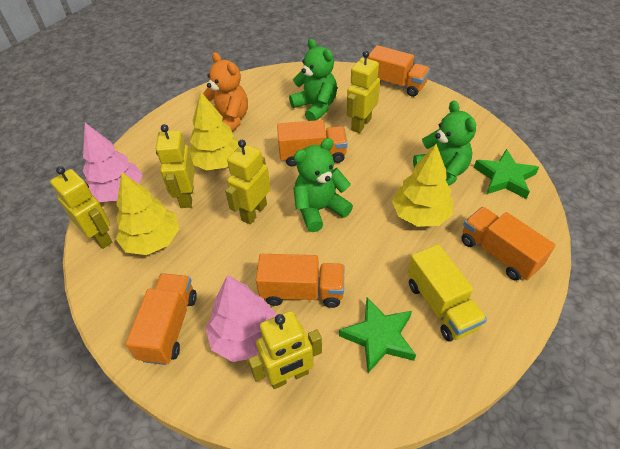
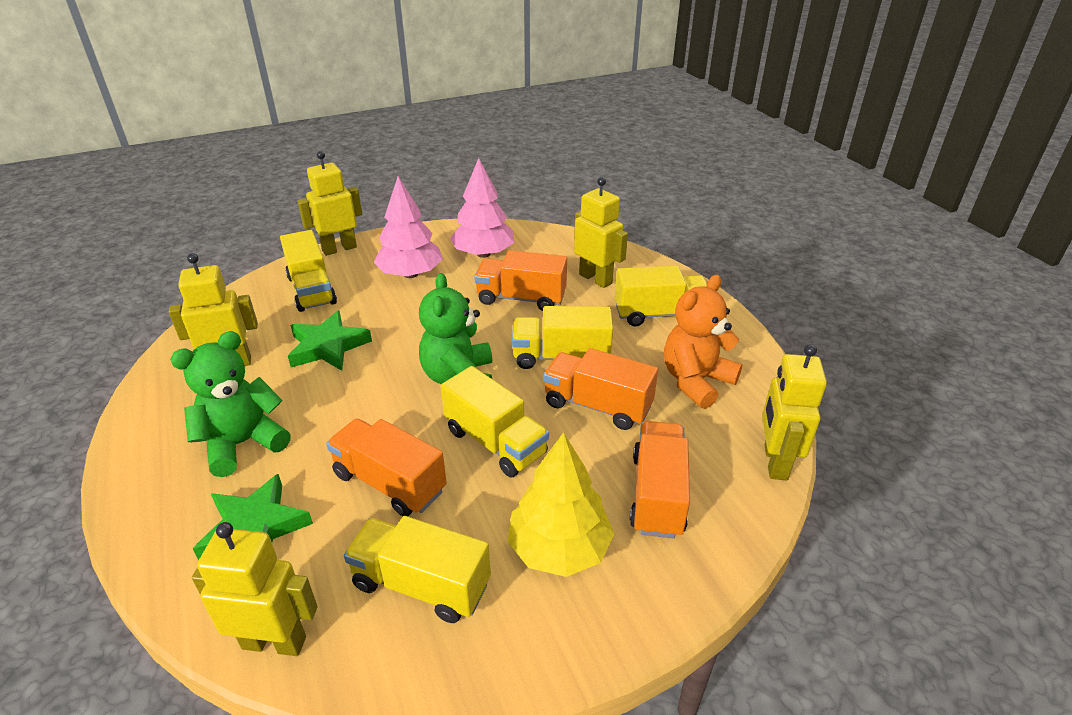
green teddy bear: 3 -> 2
orange truck: 5 -> 4
yellow tree: 3 -> 1
yellow truck: 1 -> 5

